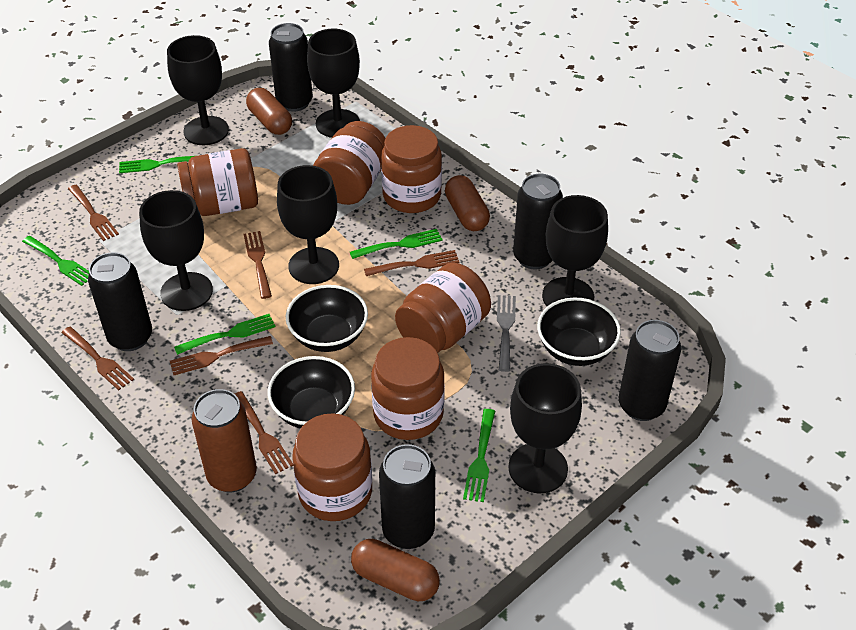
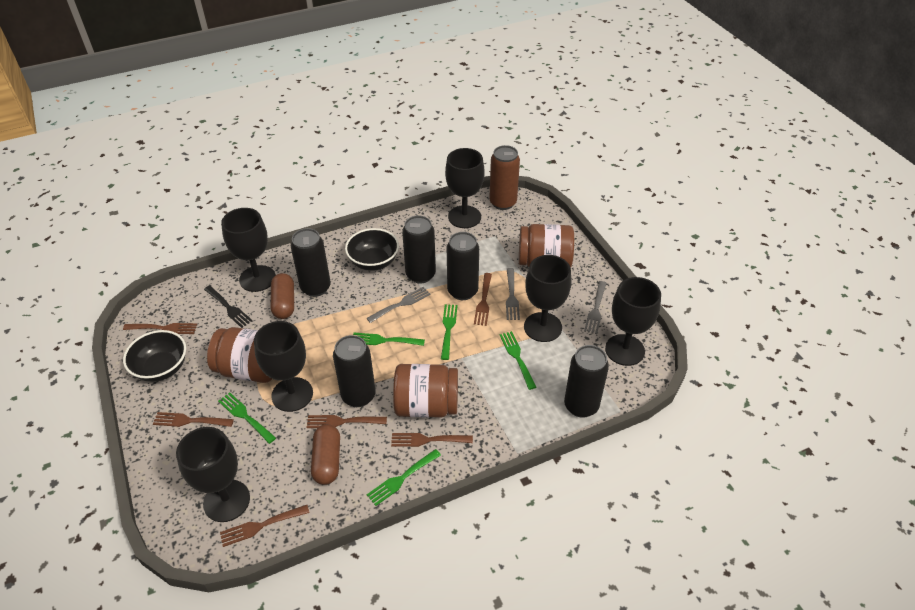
black bowl: 3 -> 2
black fork: 0 -> 1
brown capsule: 3 -> 2
brown jar: 6 -> 3
grey fork: 1 -> 3

